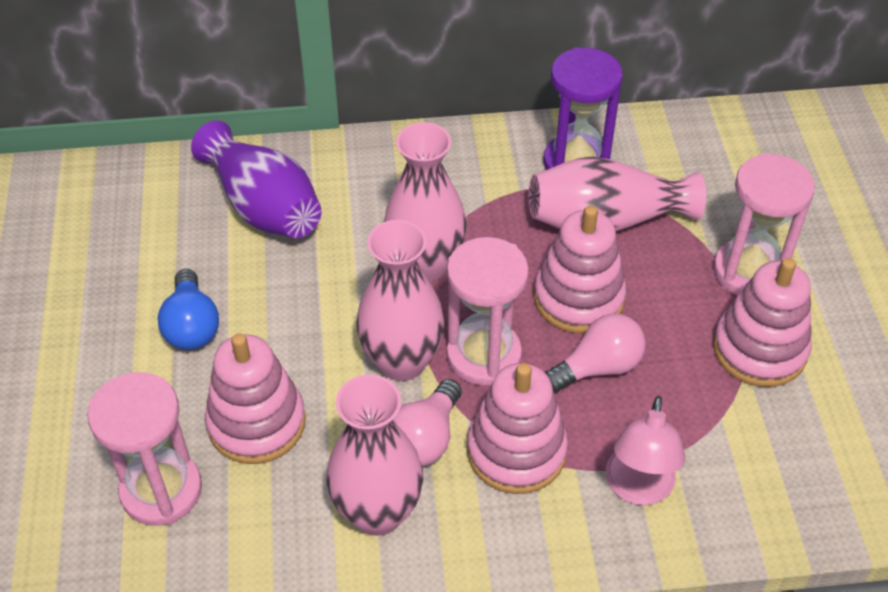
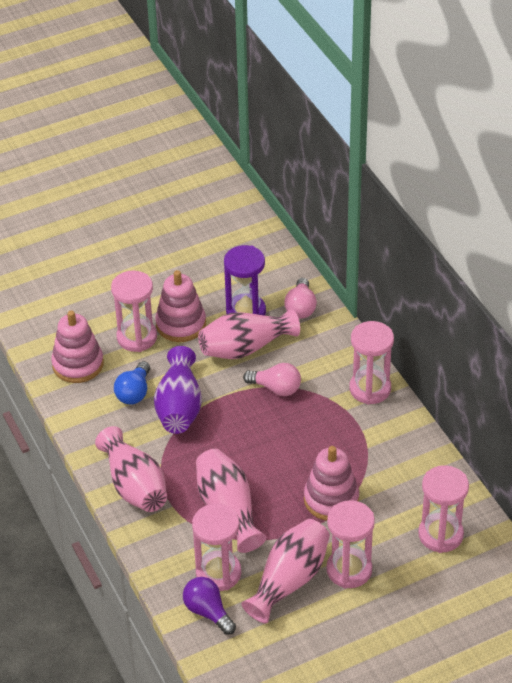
pink hourglass: 3 -> 5
pink lamp: 1 -> 0
pink stacking toy: 4 -> 3
purple light bulb: 0 -> 1

